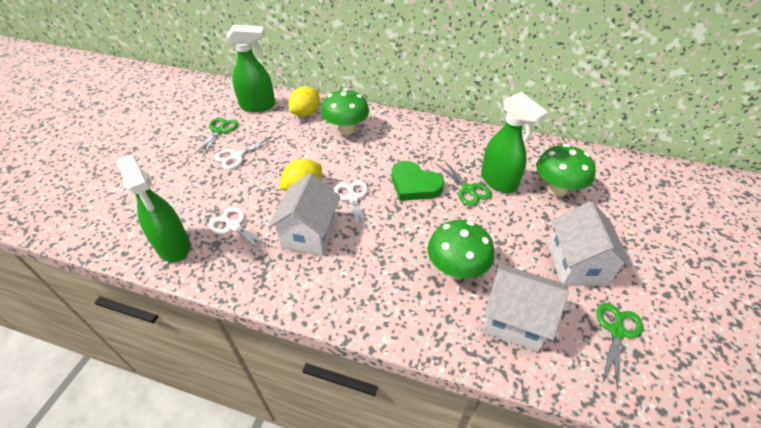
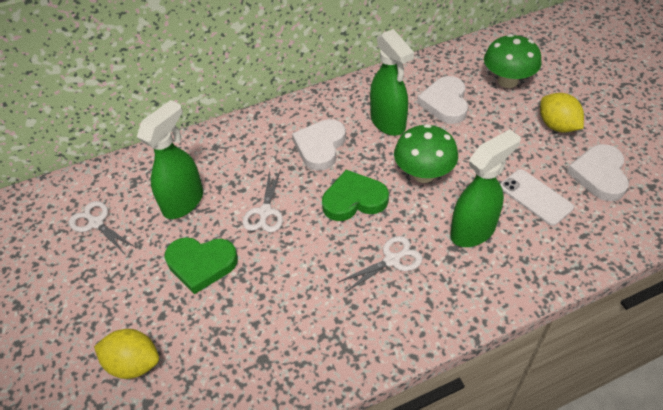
green heart: 1 -> 2
green mushroom: 3 -> 2
green scissors: 3 -> 0
white heart: 0 -> 3
white house: 3 -> 0
white phone: 0 -> 1

